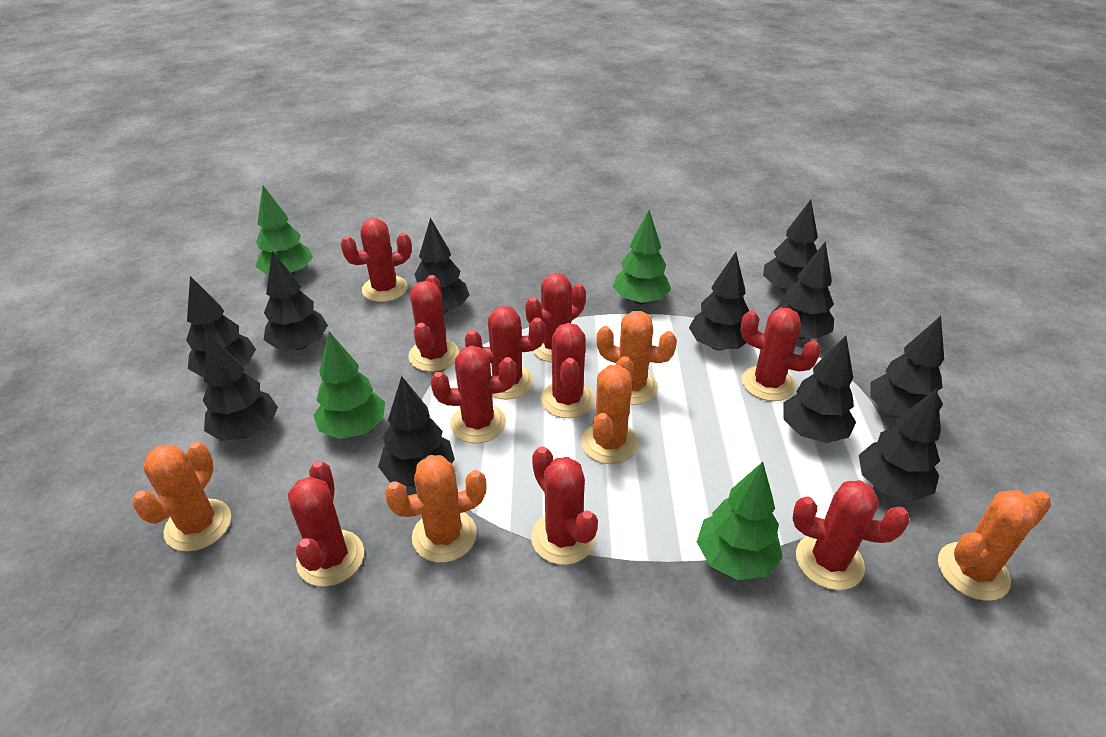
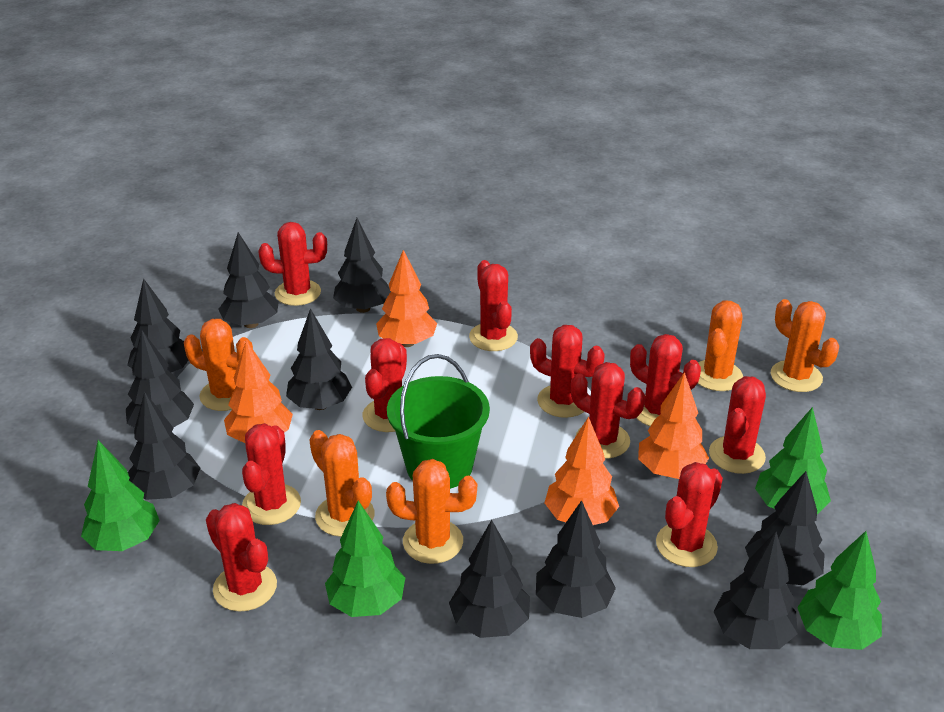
black tree: 11 -> 10
green bucket: 0 -> 1
orange tree: 0 -> 4

